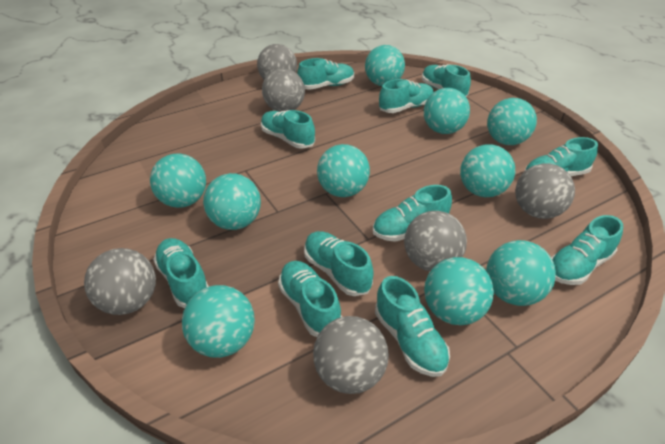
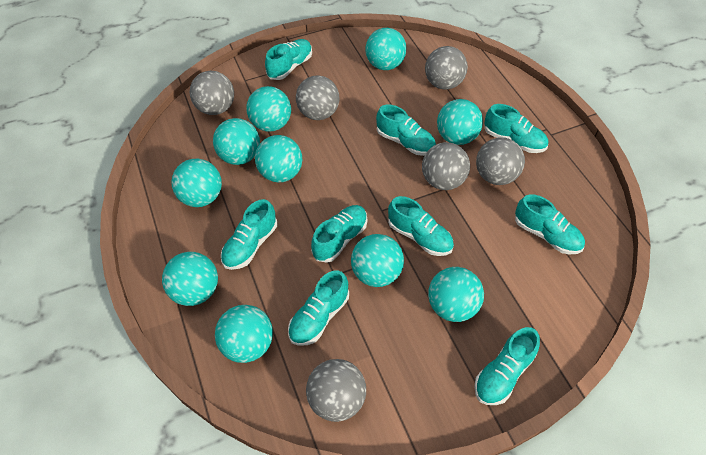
turquoise shoe: 11 -> 9

